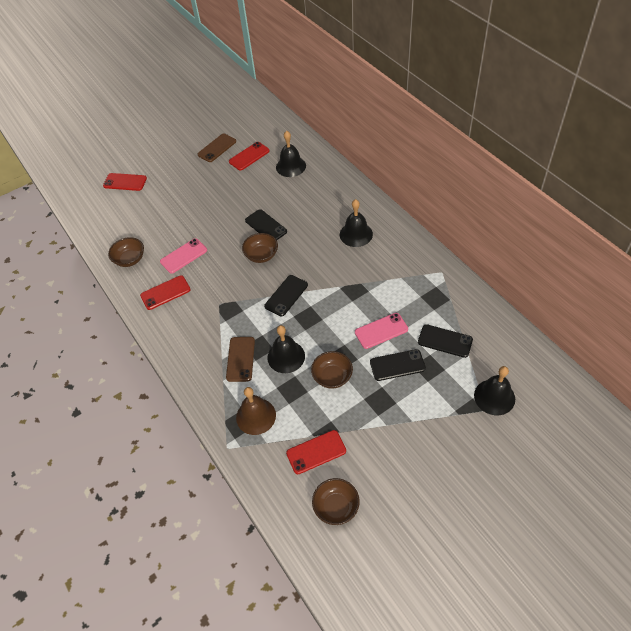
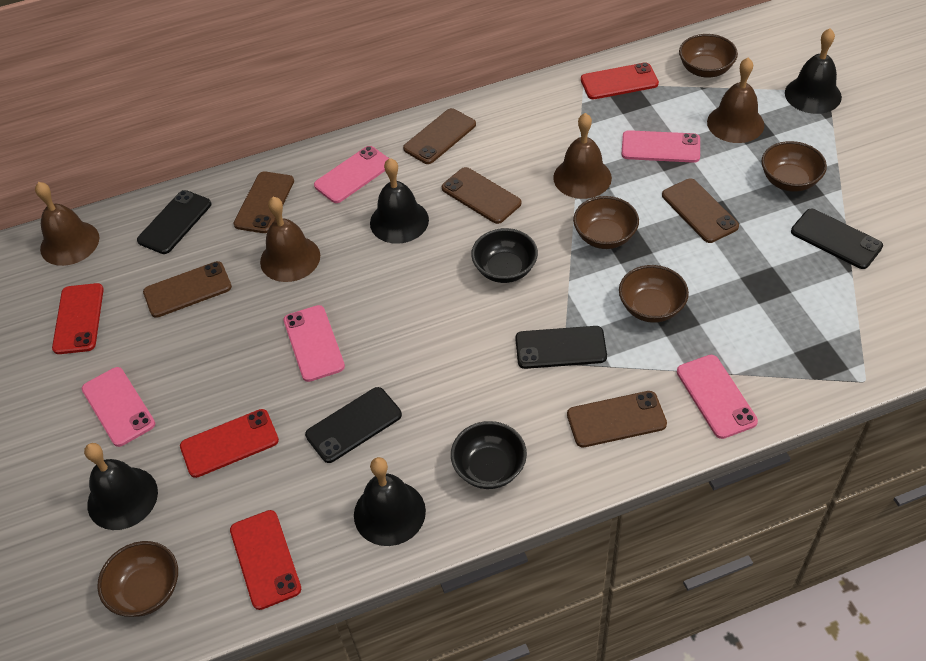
black bowl: 0 -> 2
brown bell: 1 -> 4
brown bowl: 4 -> 5
brown phone: 2 -> 6
pink phone: 2 -> 5

